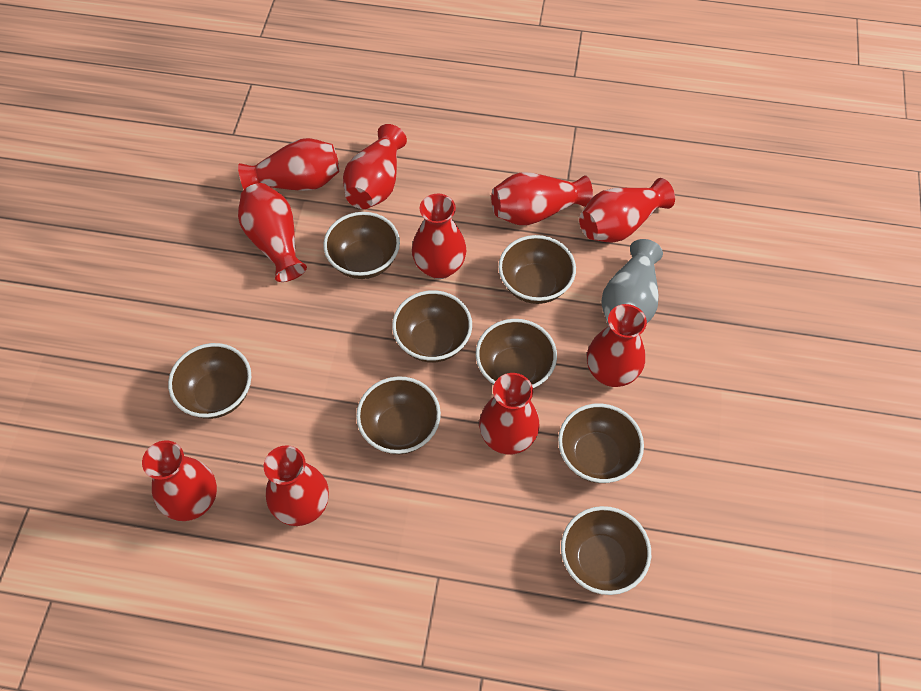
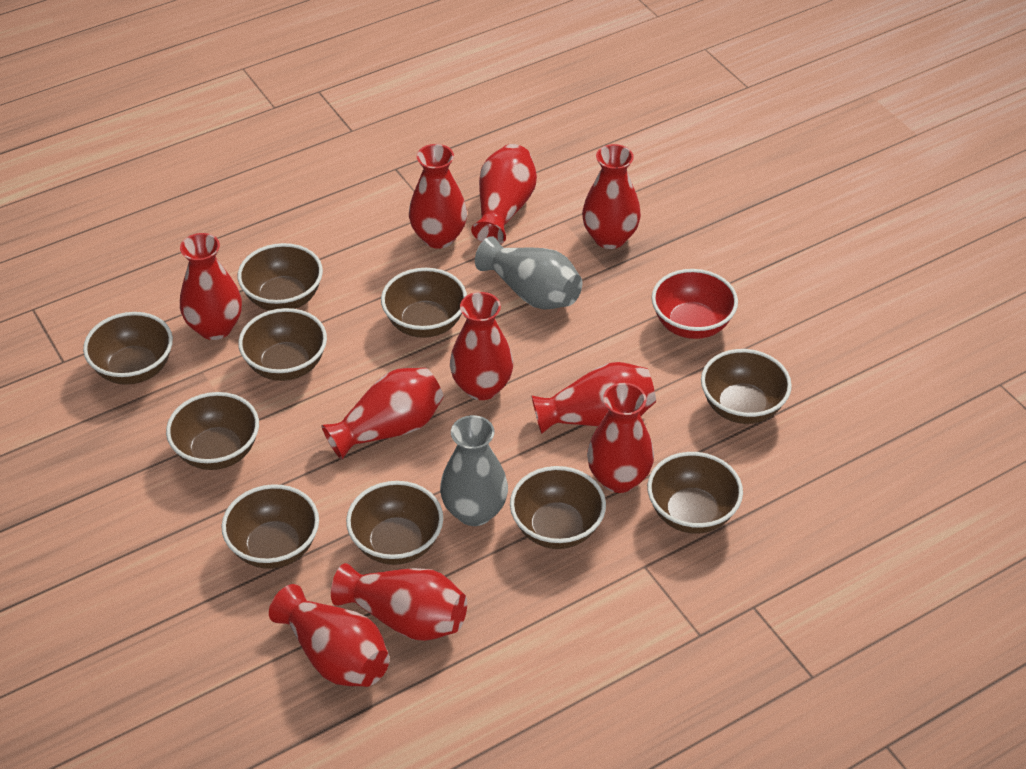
brown bowl: 8 -> 10
grey vase: 1 -> 2
red bowl: 0 -> 1

